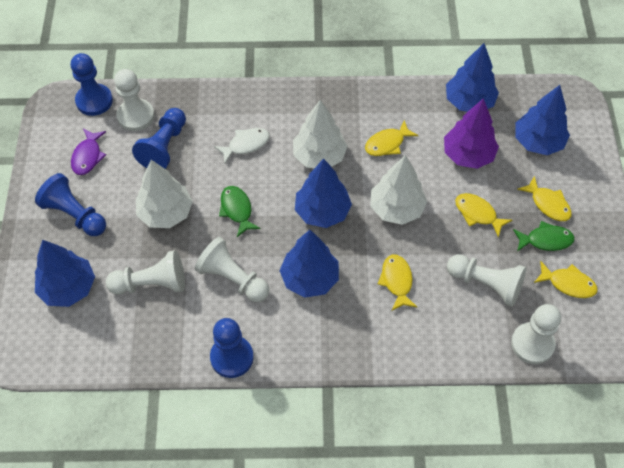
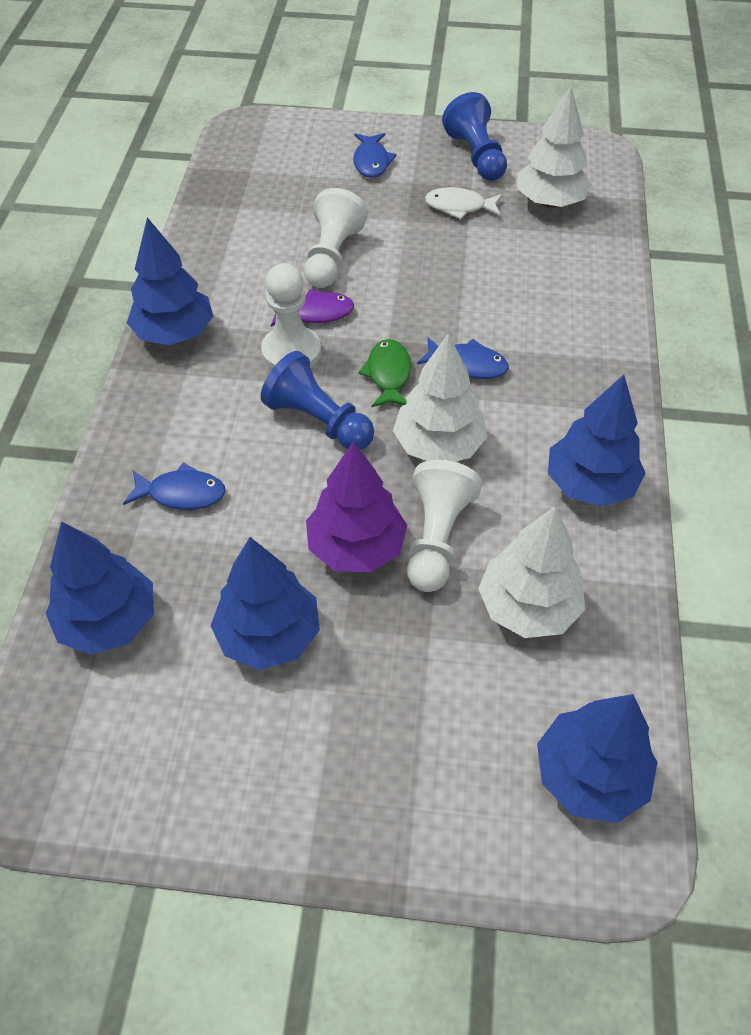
blue fish: 0 -> 3
blue pawn: 4 -> 2
green fish: 2 -> 1
white pawn: 5 -> 3
yellow fish: 5 -> 0

